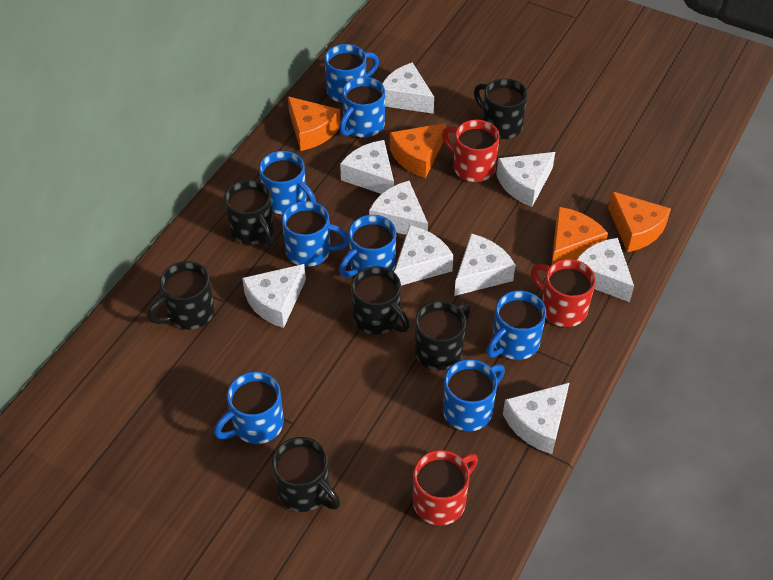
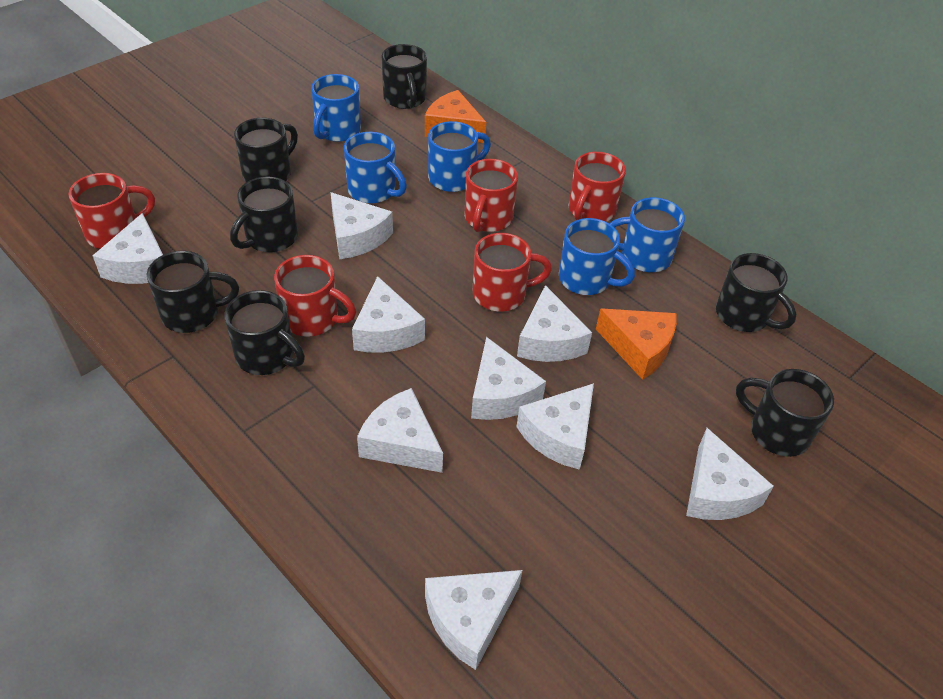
black mug: 6 -> 7
blue mug: 8 -> 5
orange cheese: 4 -> 2
red mug: 3 -> 5

